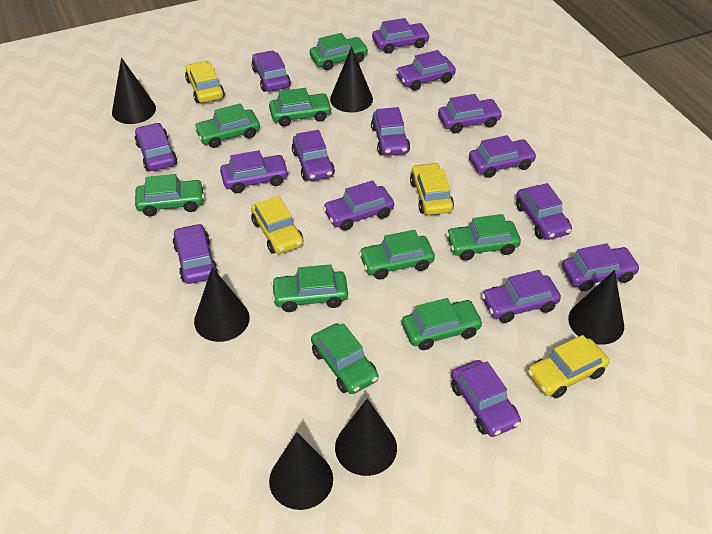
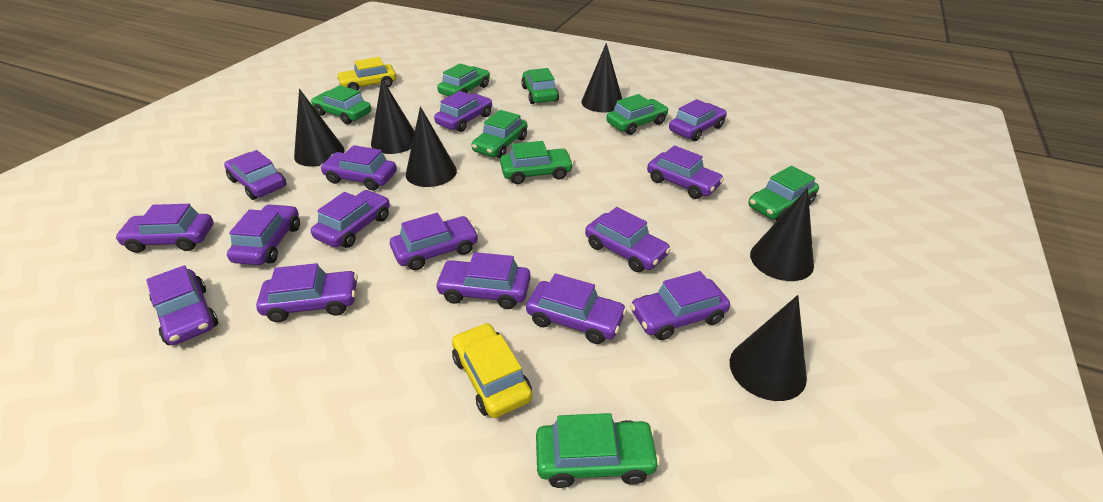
green car: 9 -> 8
yellow car: 4 -> 2

